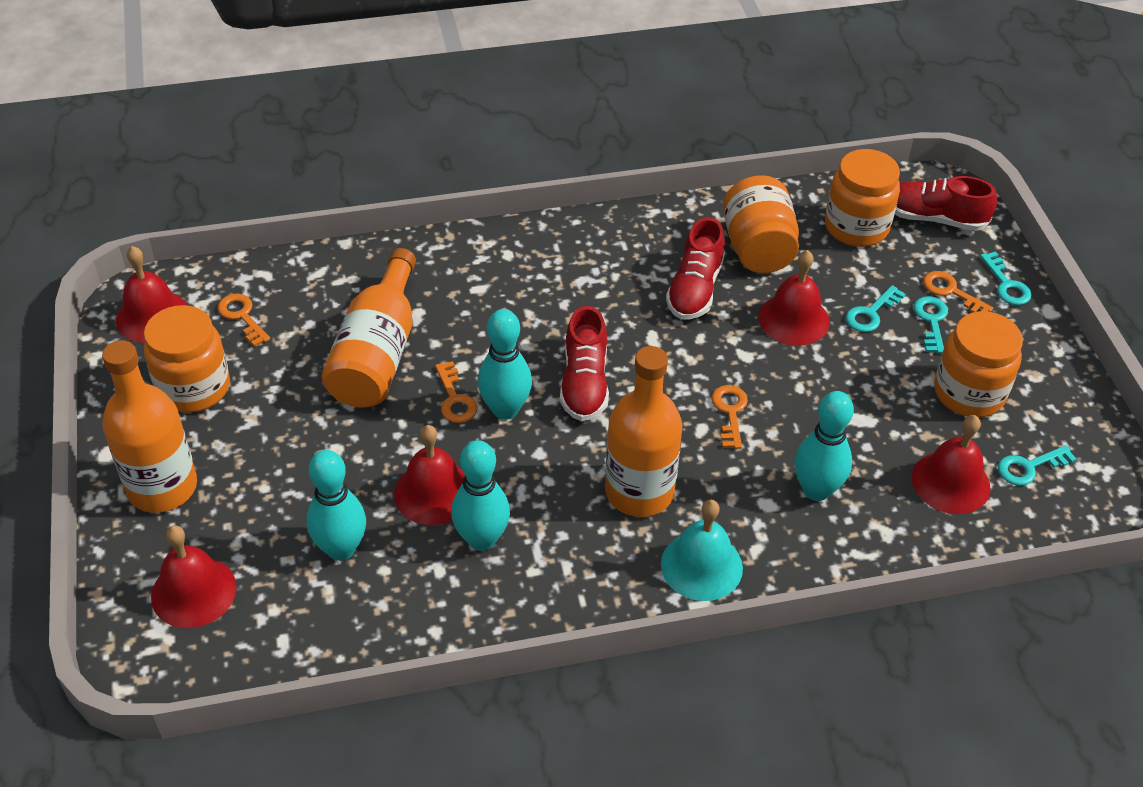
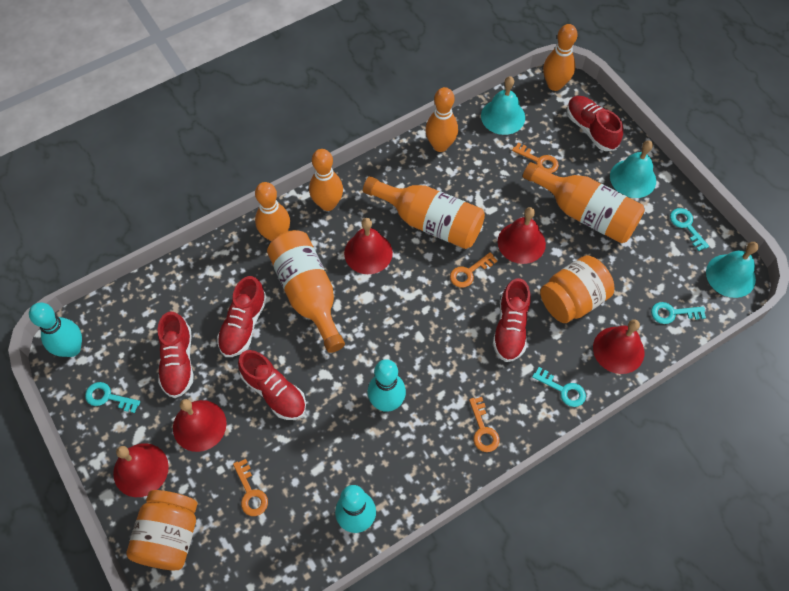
orange bowling pin: 0 -> 4
orange jar: 4 -> 2
red shoe: 3 -> 5
turquoise bell: 1 -> 3
turquoise bowling pin: 4 -> 3

